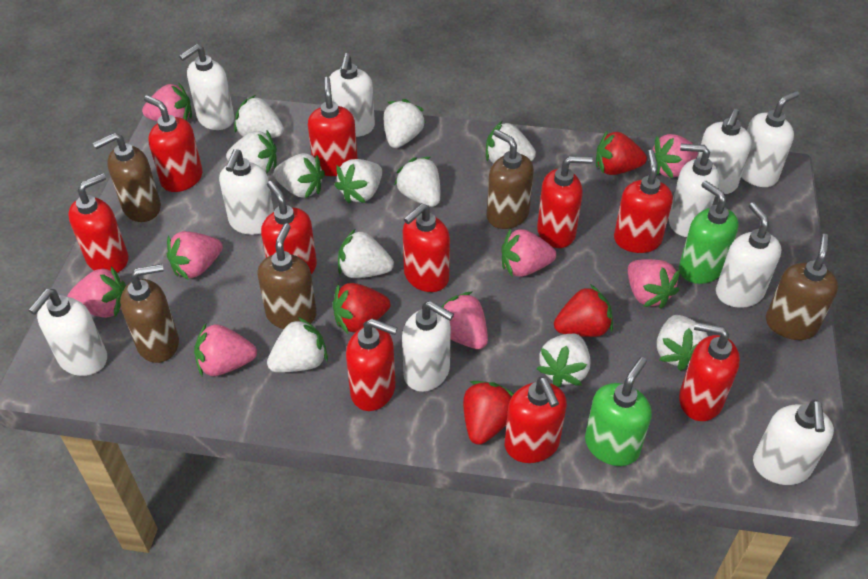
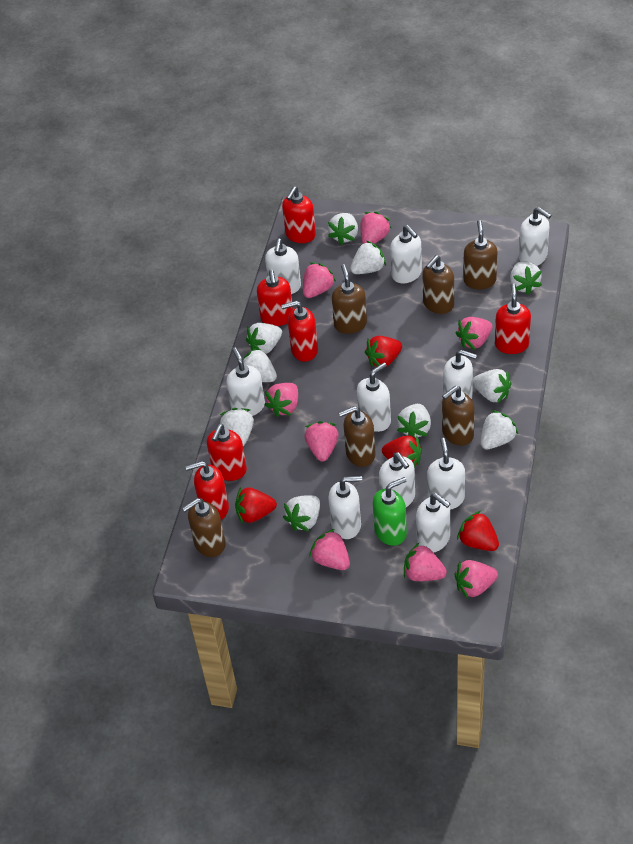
brown soap dispenser: 5 -> 6
green soap dispenser: 2 -> 1
red soap dispenser: 10 -> 6
white strawberry: 11 -> 10

